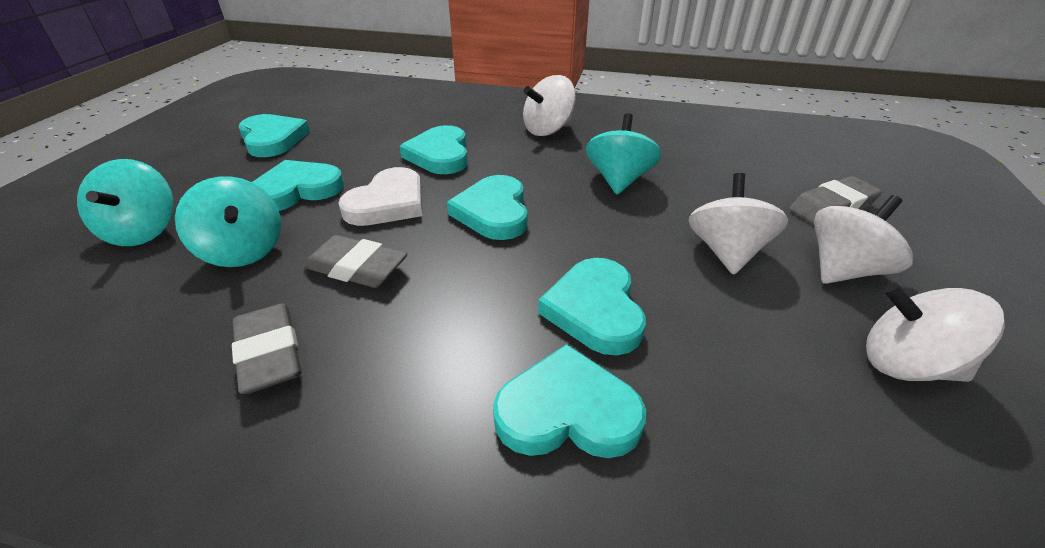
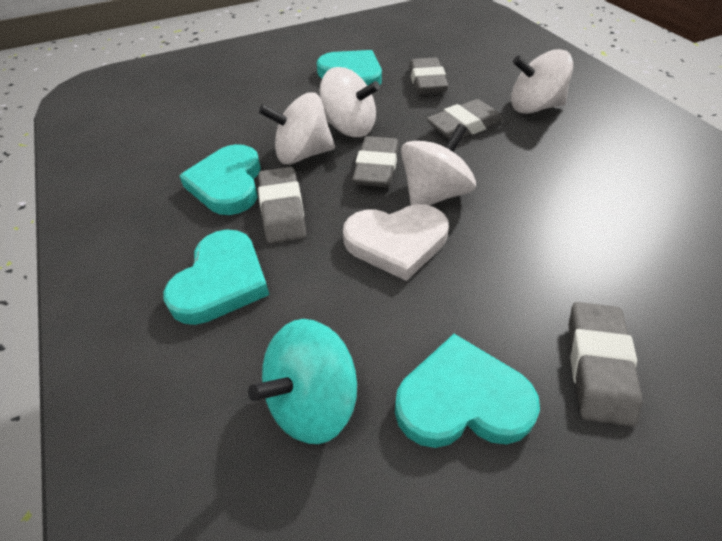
grey eraser: 3 -> 5
turquoise heart: 6 -> 4
turquoise spinning top: 3 -> 1

